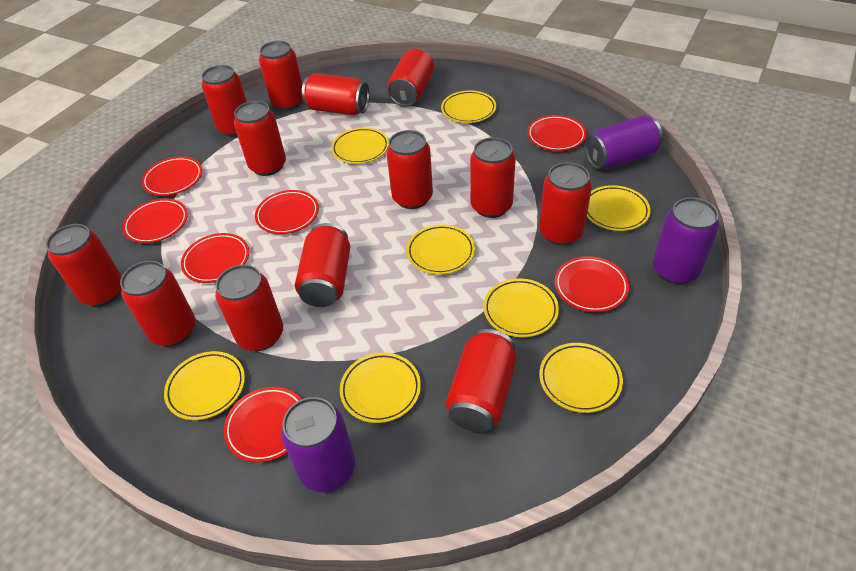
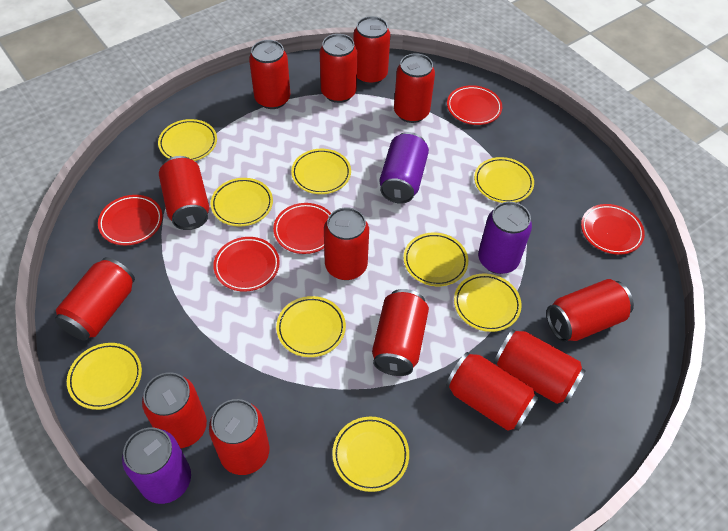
red plate: 7 -> 5
yellow plate: 8 -> 9

